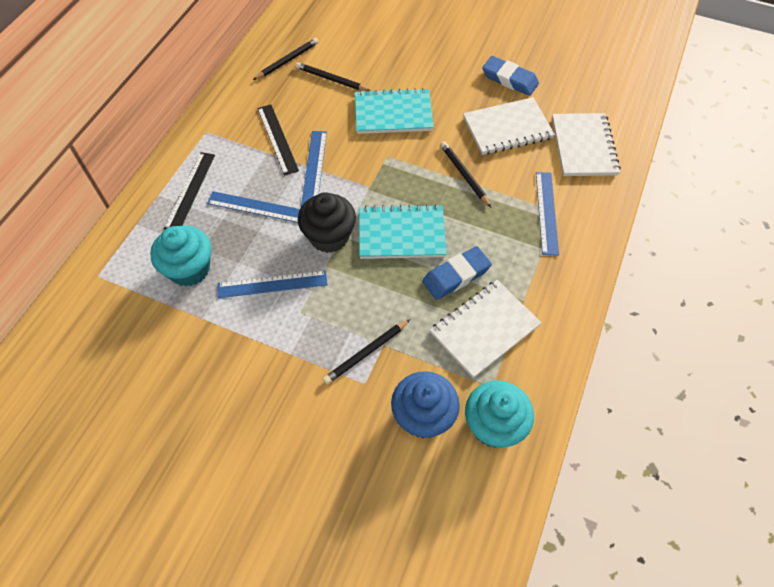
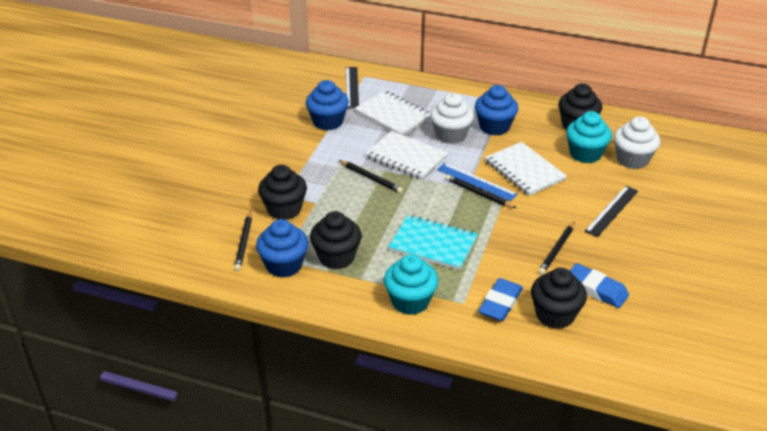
black cupcake: 1 -> 4
blue cupcake: 1 -> 3
blue ruler: 4 -> 1
turquoise notebook: 2 -> 1
white cupcake: 0 -> 2

